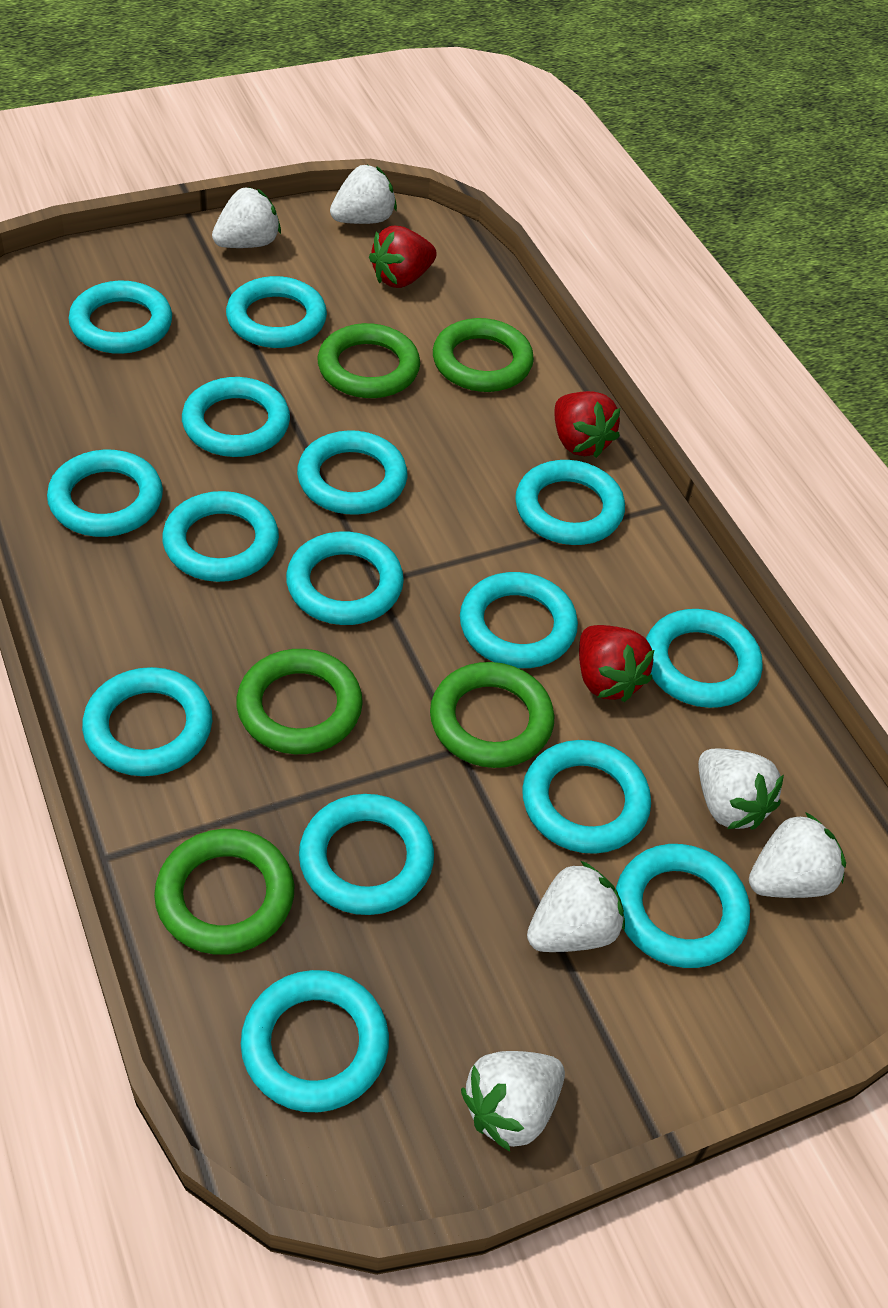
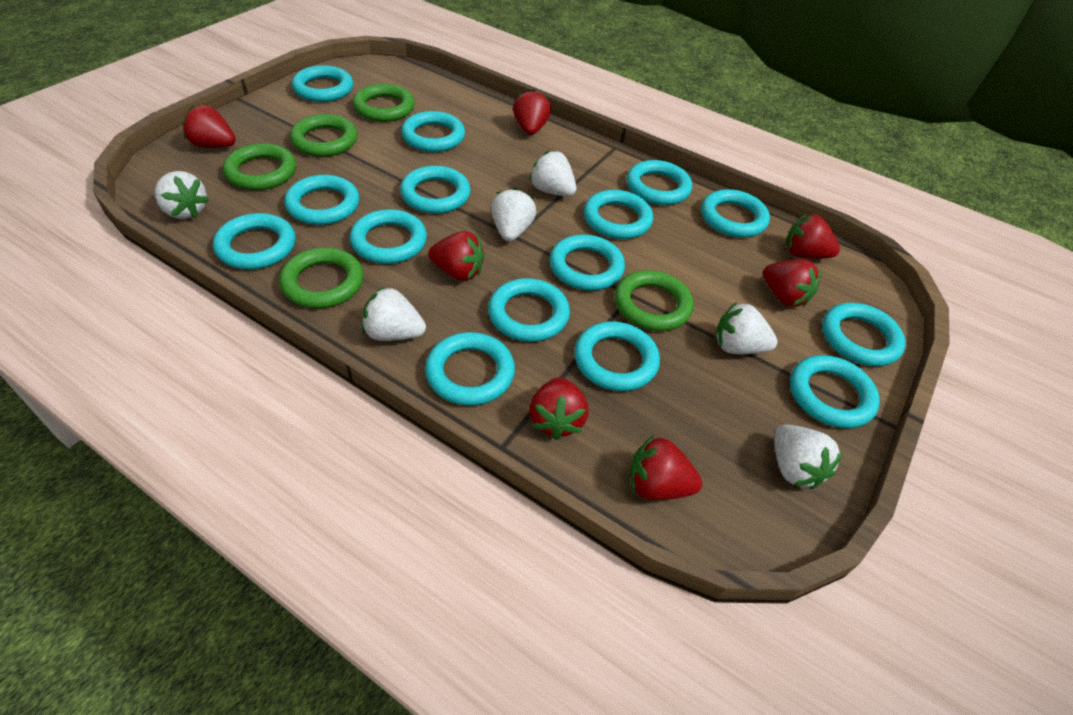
red strawberry: 3 -> 7

